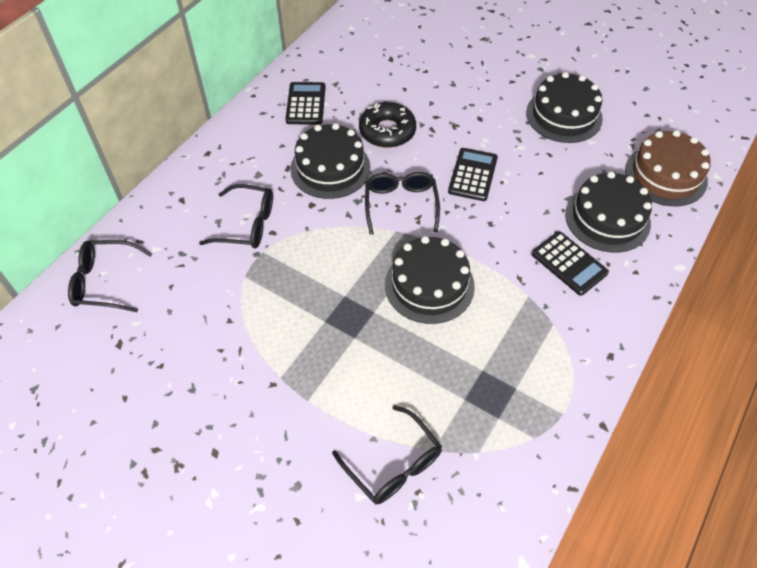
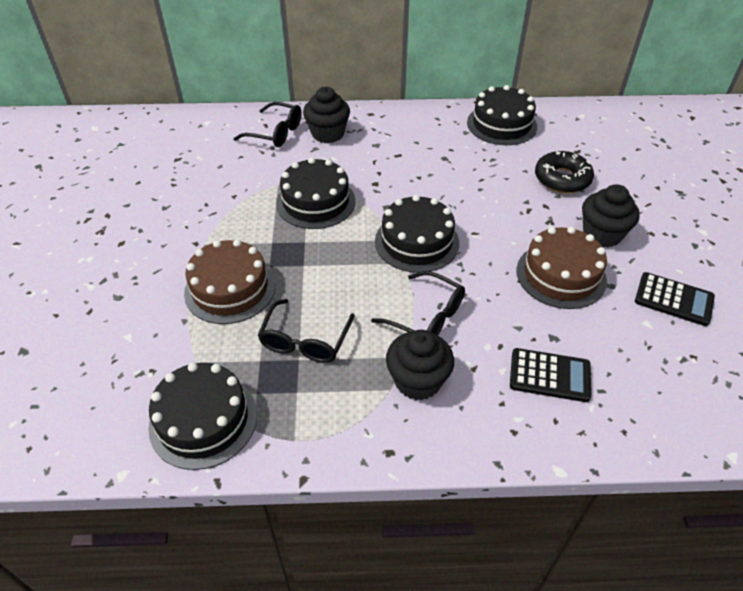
black calculator: 3 -> 2
black cupcake: 0 -> 3
black glasses: 4 -> 3
brown cake: 1 -> 2

